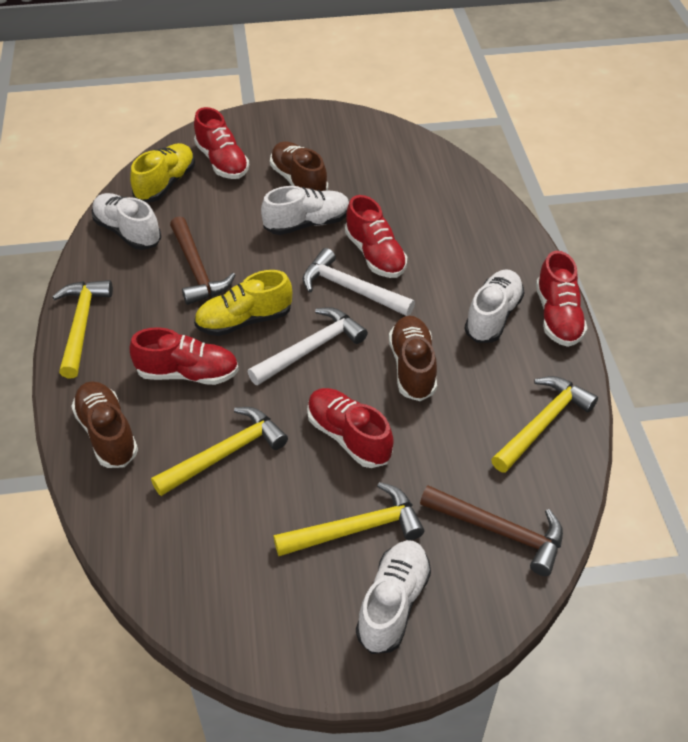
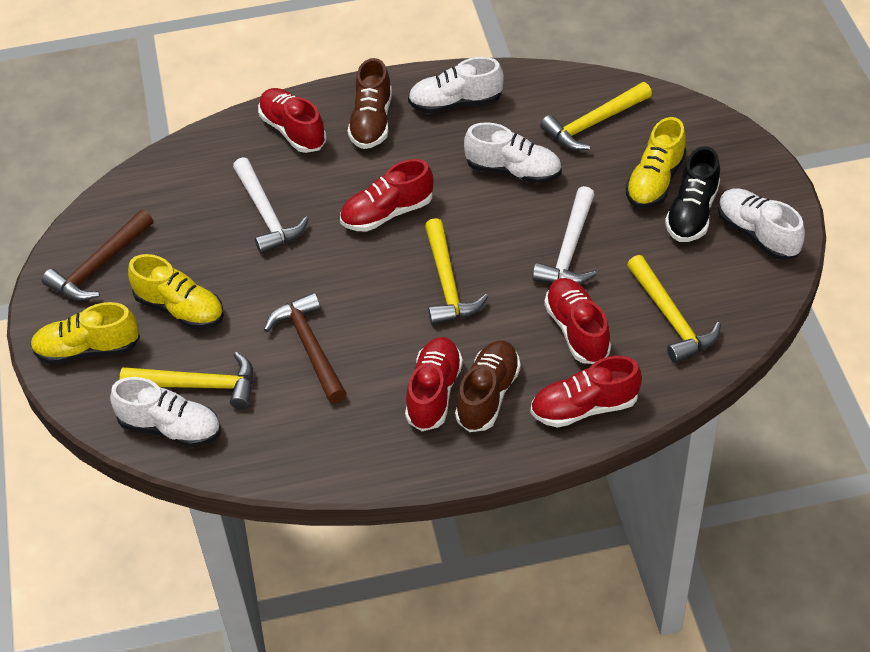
black shoe: 0 -> 1
brown shoe: 3 -> 2
yellow shoe: 2 -> 3

